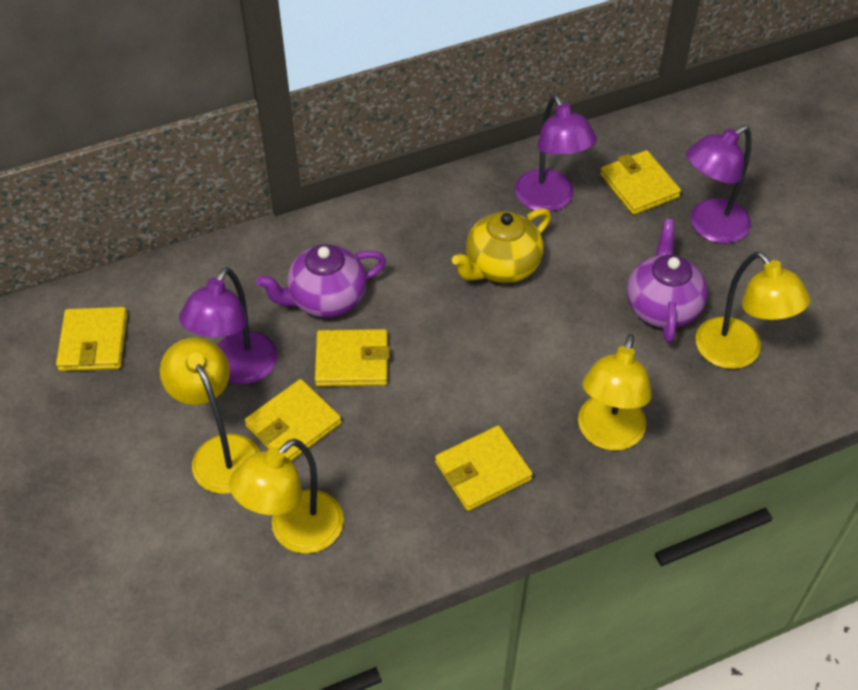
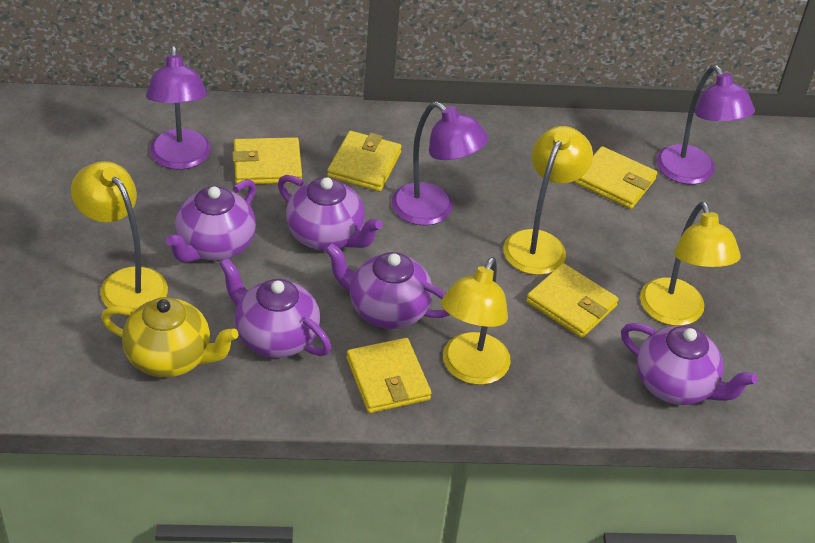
purple teapot: 2 -> 5

